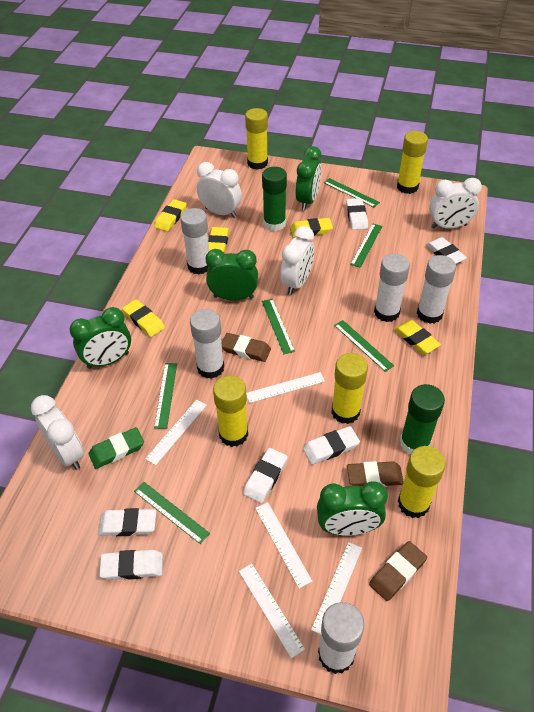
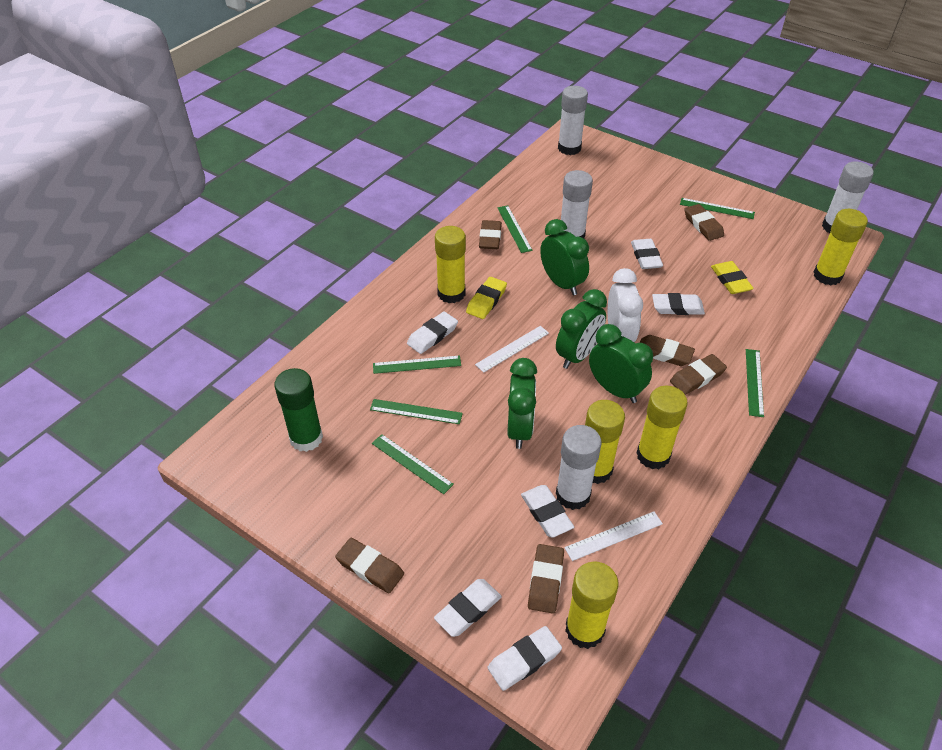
brown eraser: 3 -> 6
green eraser: 1 -> 0
green glue stick: 2 -> 1
white clock: 4 -> 1
white glue stick: 5 -> 4
white ruler: 5 -> 2
yellow eraser: 5 -> 2

